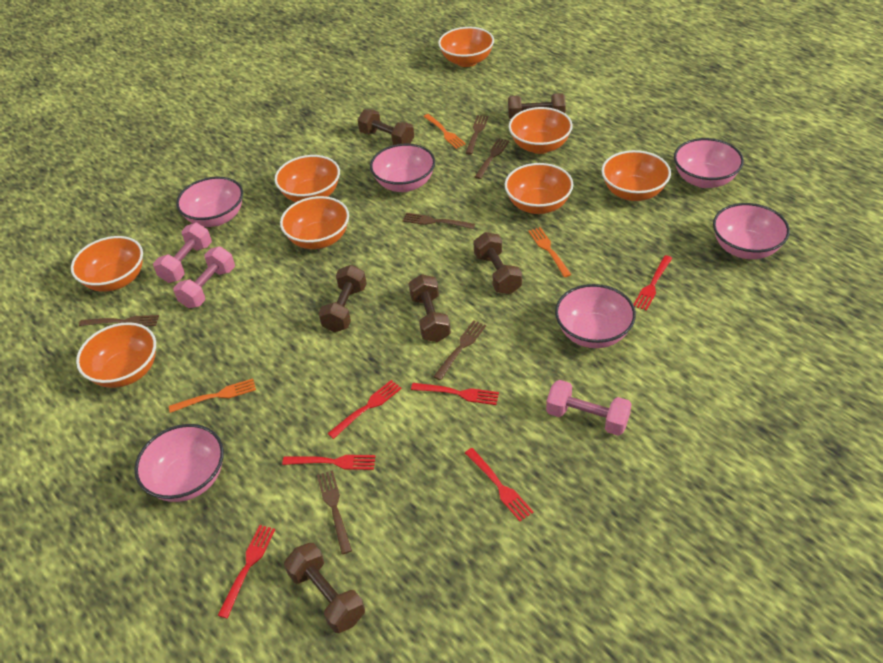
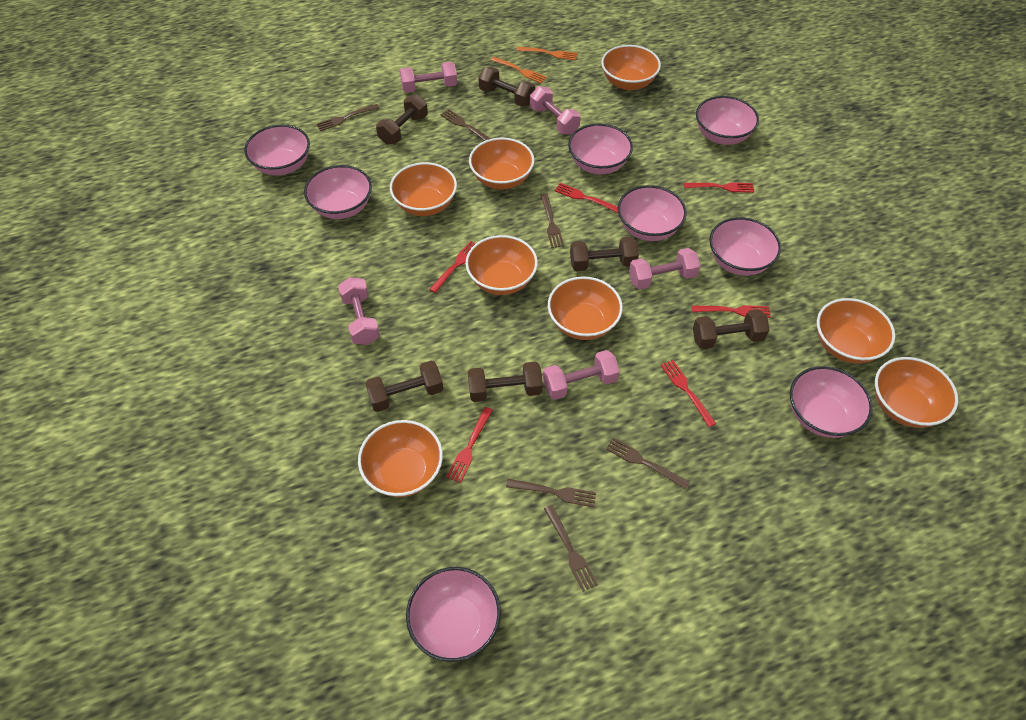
orange fork: 3 -> 2
pink bowl: 6 -> 8
pink dumbbell: 3 -> 5

